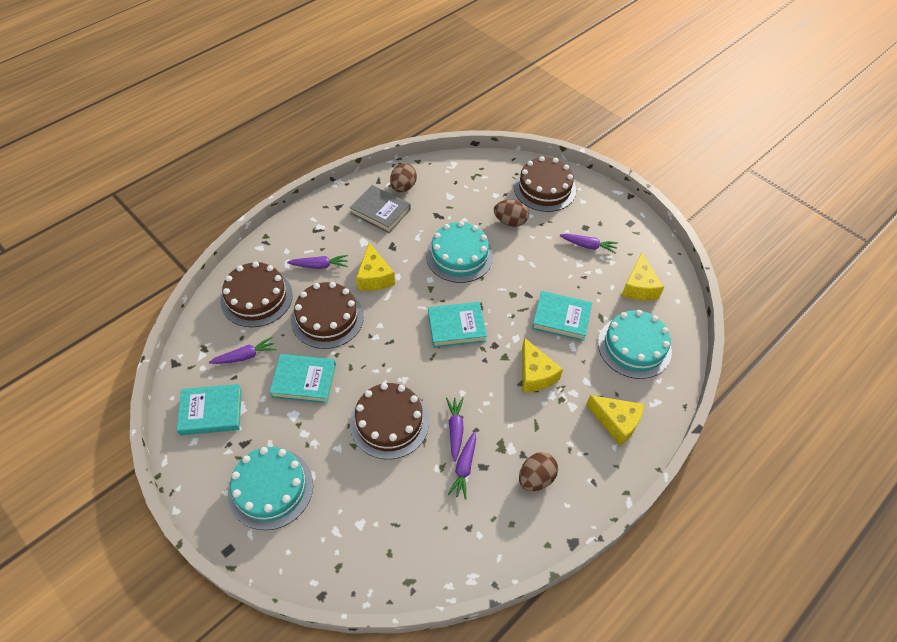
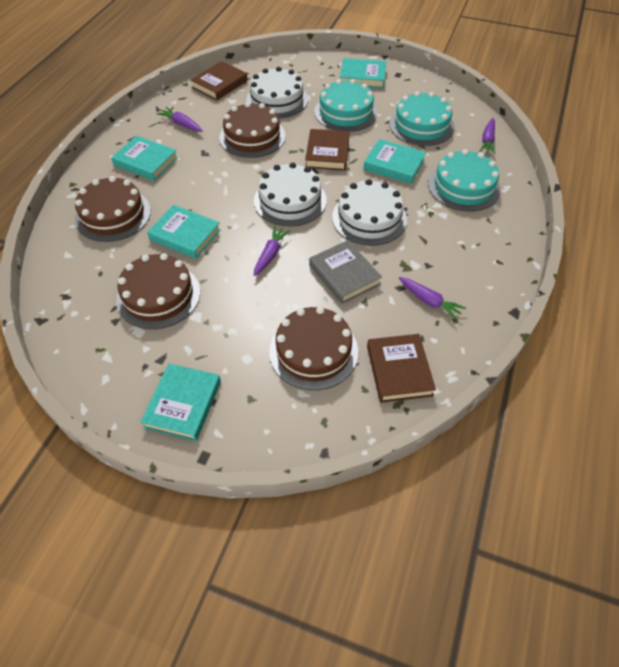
brown book: 0 -> 3
brown egg: 3 -> 0
purple carrot: 5 -> 4
turquoise book: 4 -> 5
white cake: 0 -> 3
yellow cheese: 4 -> 0

